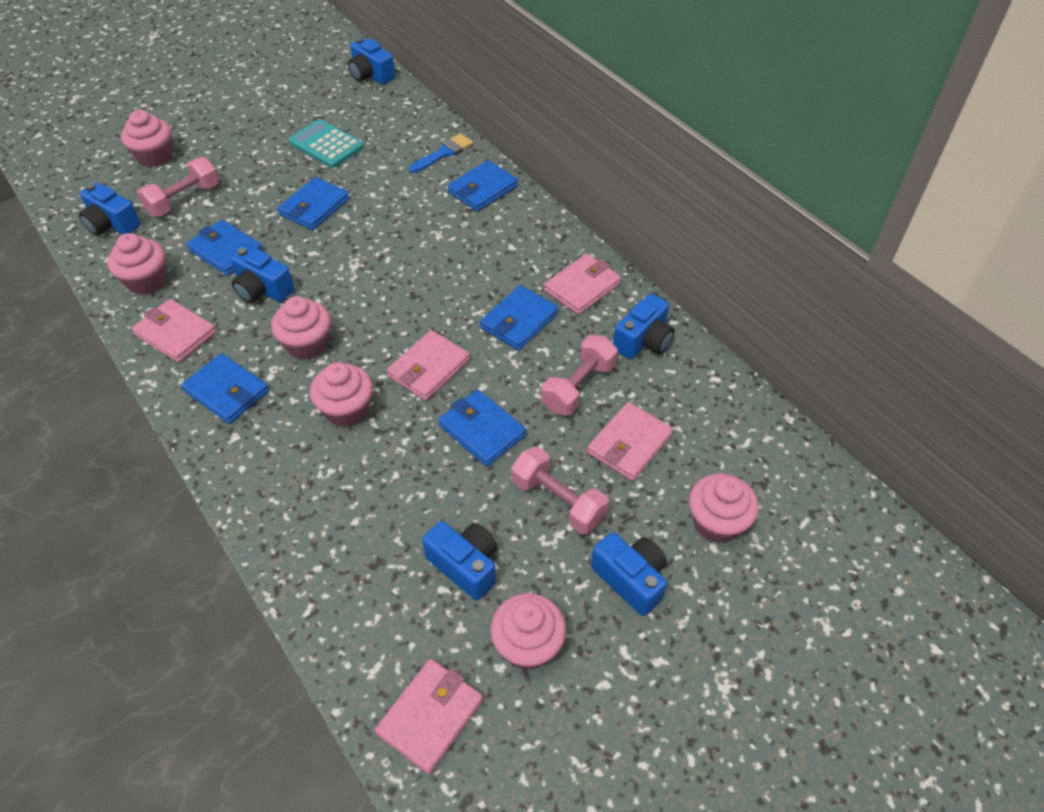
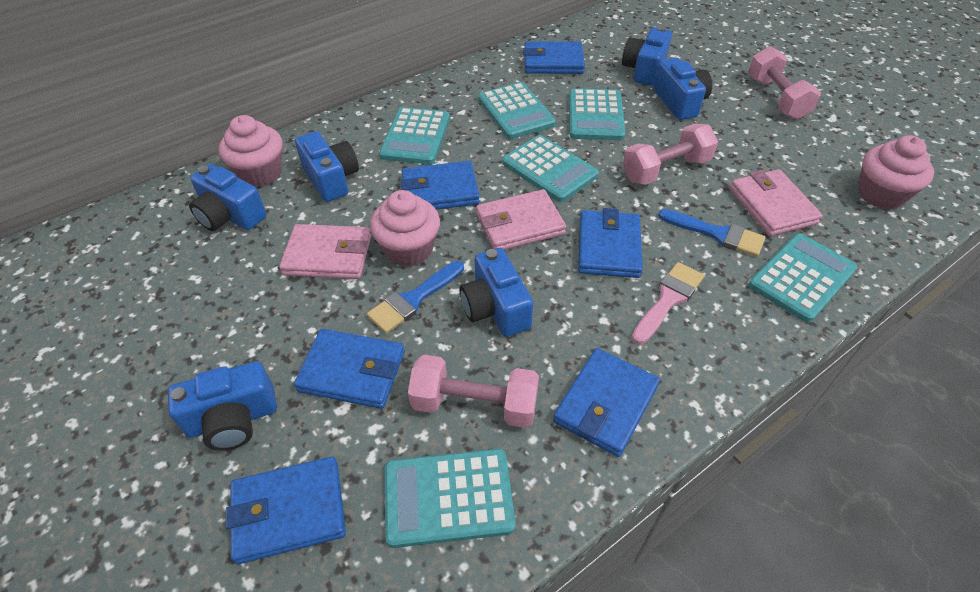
blue brush: 1 -> 2
pink brush: 0 -> 1
pink cupcake: 6 -> 3
pink wallet: 5 -> 3
turquoise calculator: 1 -> 6

